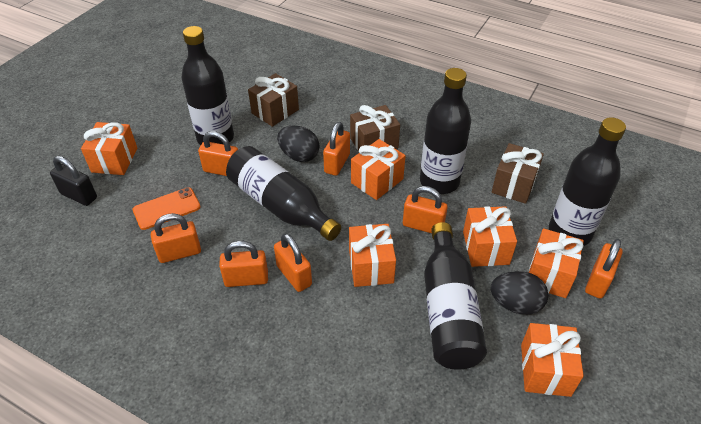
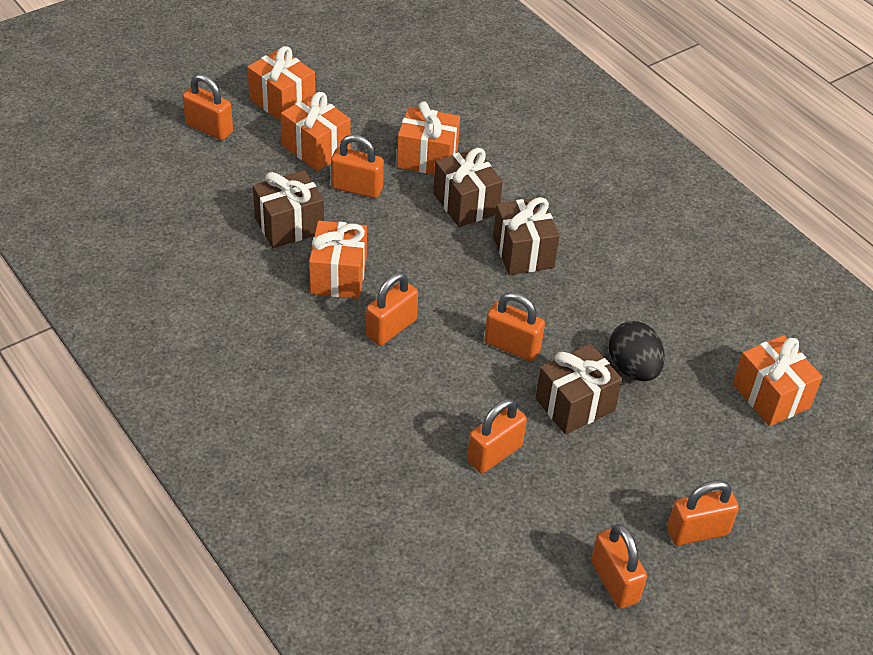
black bottle: 5 -> 0
black egg: 2 -> 1
black padlock: 1 -> 0
brown gift: 3 -> 4
orange gift: 6 -> 5
orange phone: 1 -> 0

